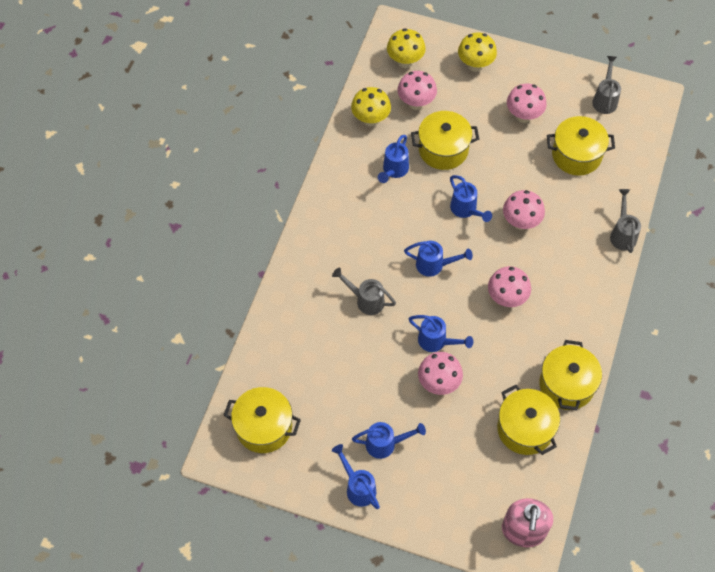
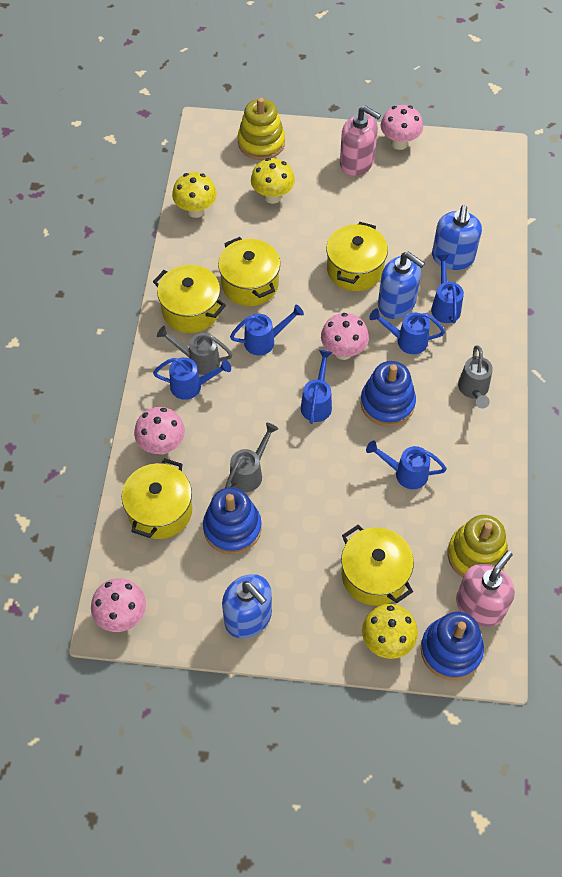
blue soap dispenser: 0 -> 3
blue stacking toy: 0 -> 3
pink mushroom: 5 -> 4
pink soap dispenser: 1 -> 2
yellow stacking toy: 0 -> 2

